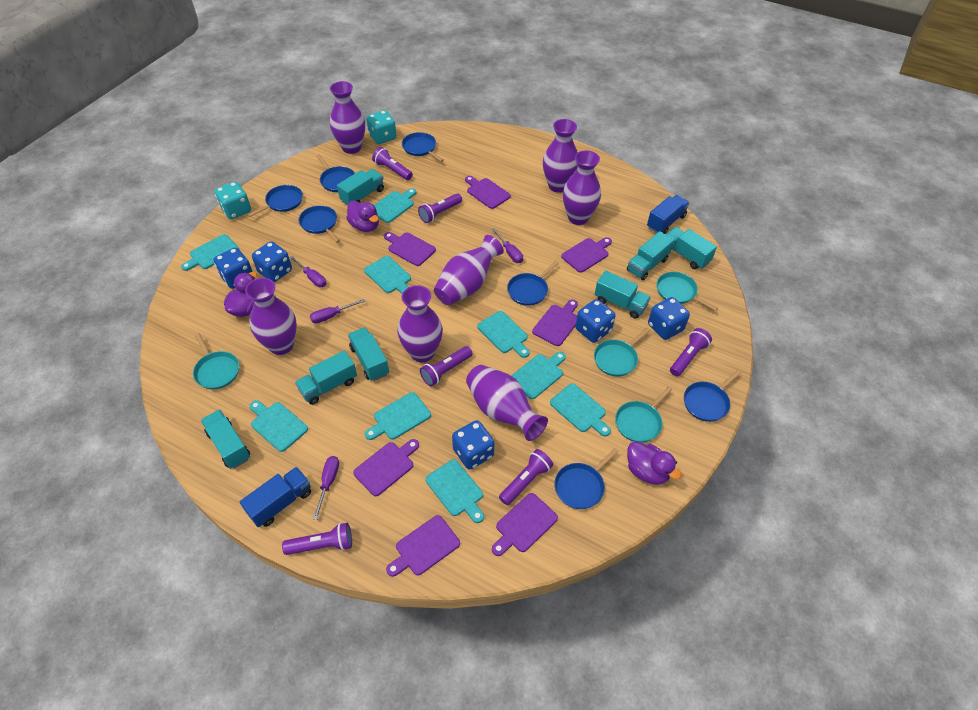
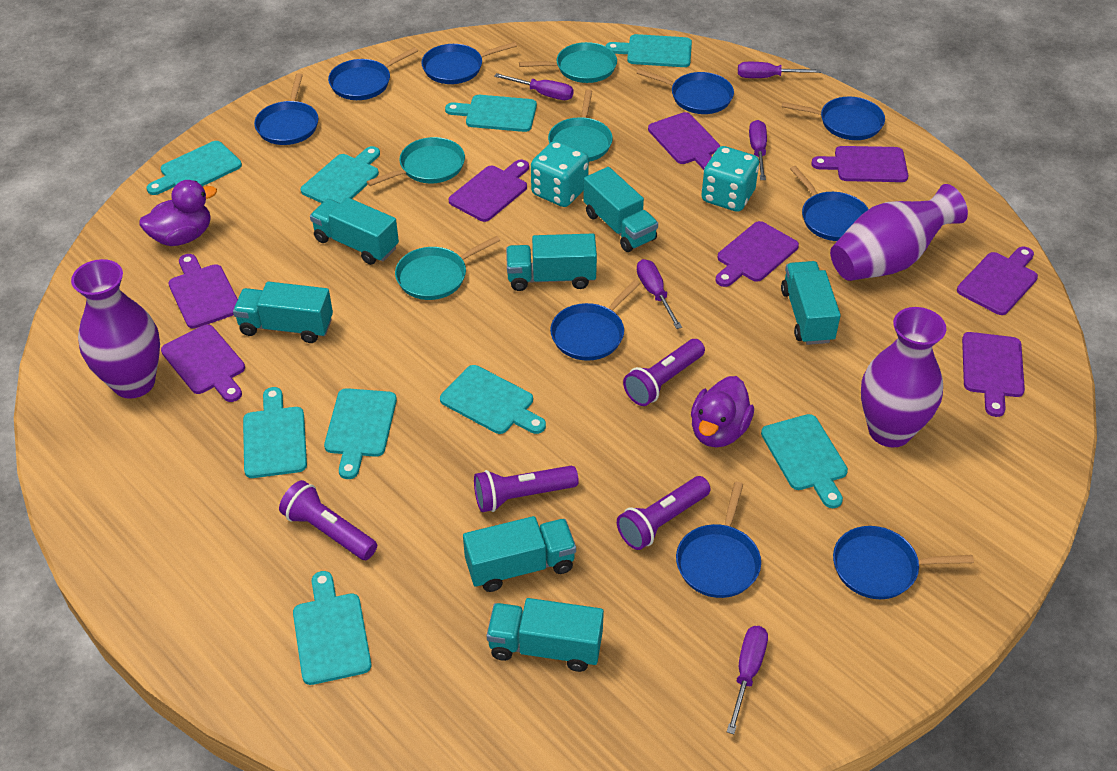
blue dice: 5 -> 0
blue pan: 7 -> 9
blue truck: 2 -> 0
purple cutting board: 7 -> 8
purple duck: 3 -> 2
purple flashlight: 6 -> 4
purple screwdriver: 4 -> 5
purple vase: 7 -> 3

